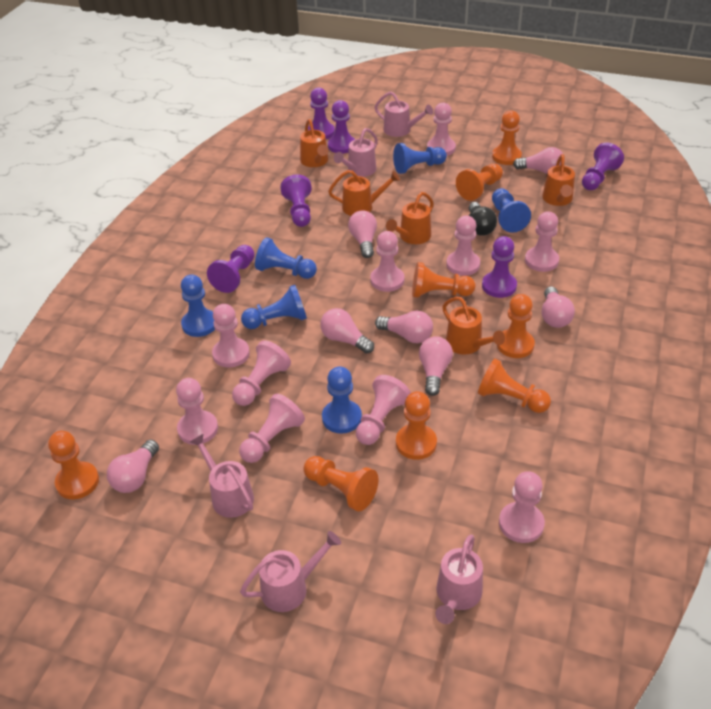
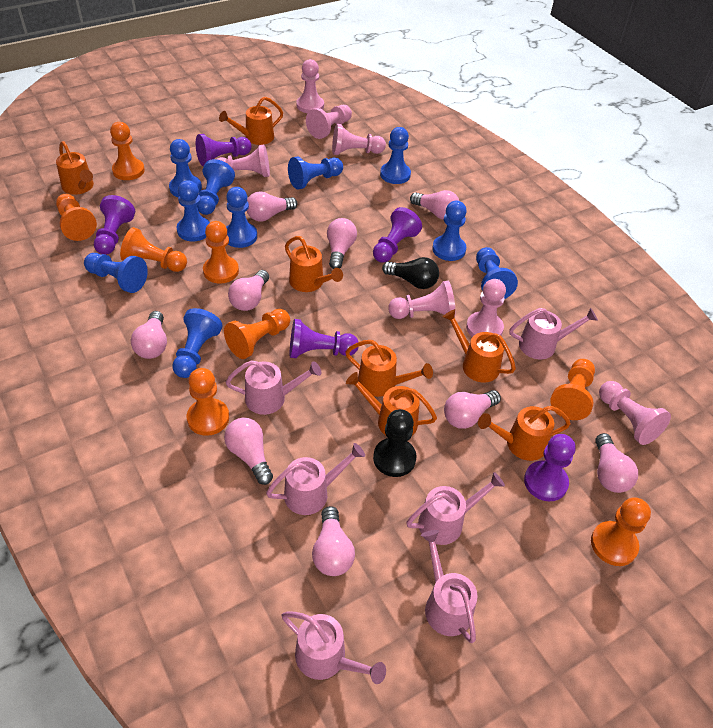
black pawn: 0 -> 1
blue pawn: 6 -> 10
orange watering can: 5 -> 7
pink light bulb: 7 -> 9
pink pawn: 10 -> 7
pink watering can: 5 -> 6
purple pawn: 6 -> 5

